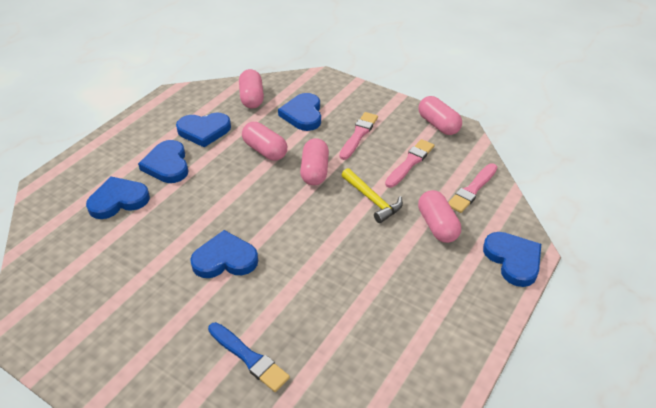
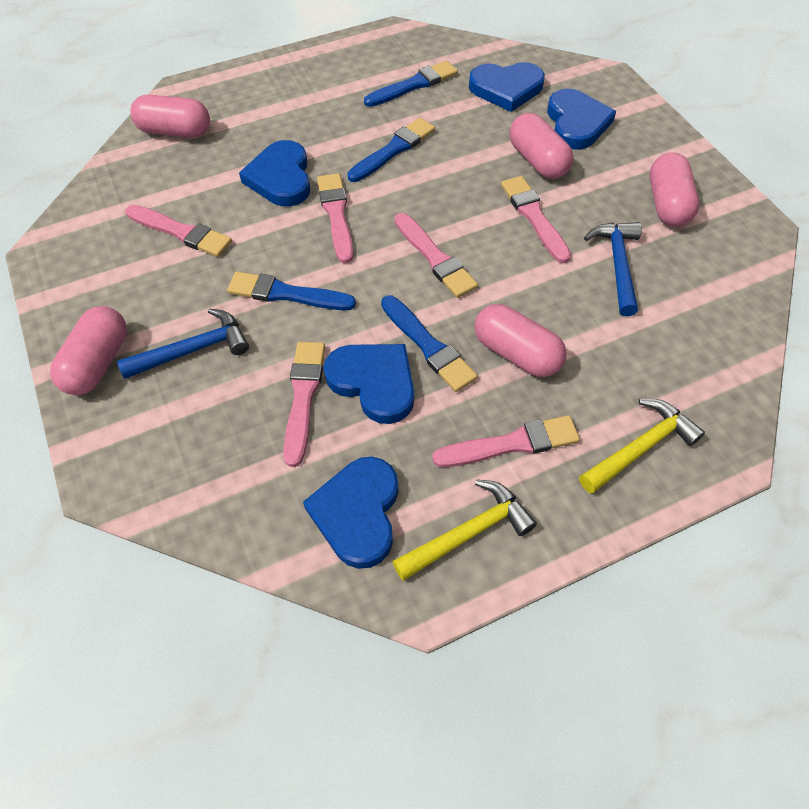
blue brush: 1 -> 4
blue hammer: 0 -> 2
blue heart: 6 -> 5
pink brush: 3 -> 6
yellow hammer: 1 -> 2

